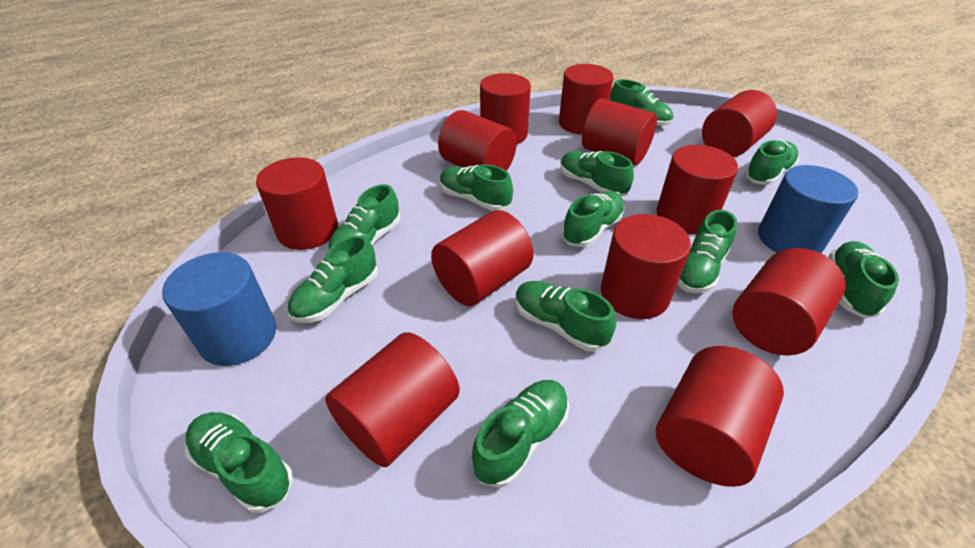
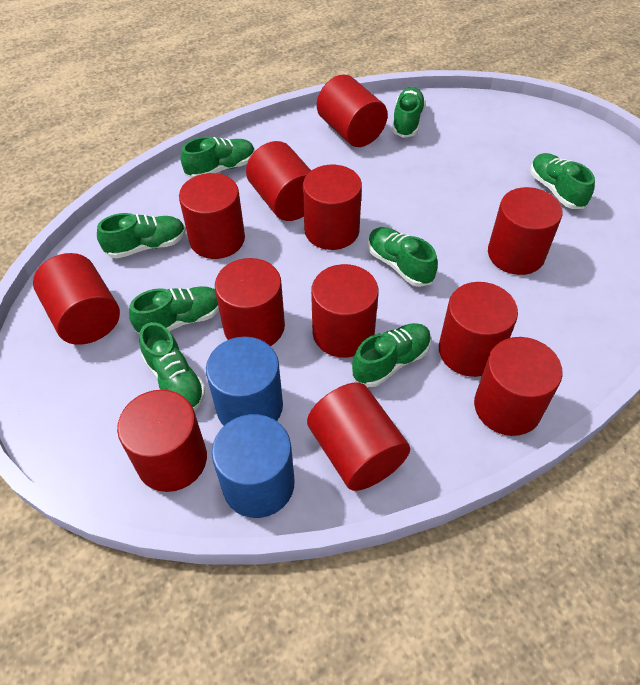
green shoe: 12 -> 8

